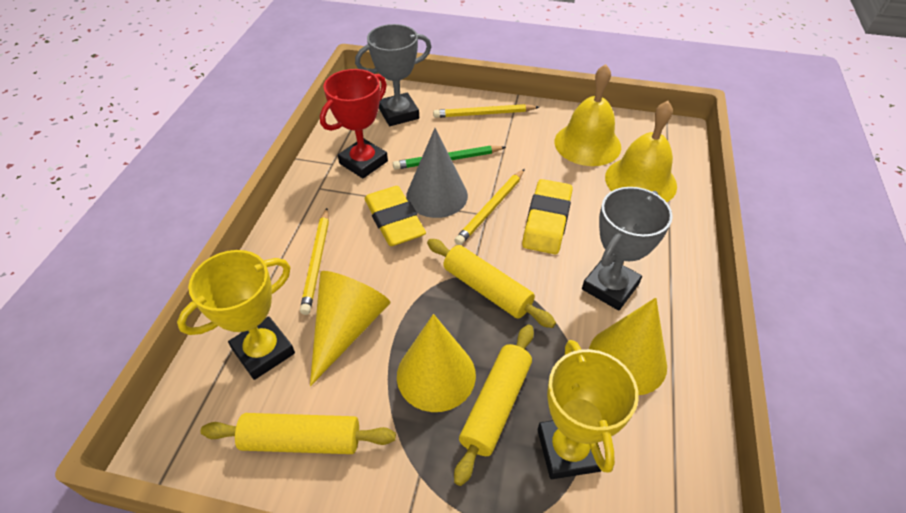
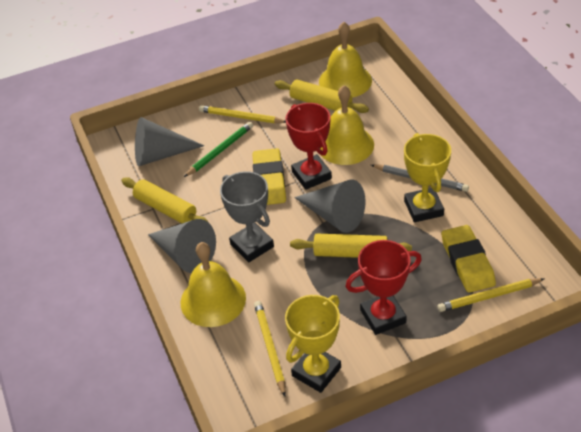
grey cone: 1 -> 3
grey pencil: 0 -> 1
grey trophy: 2 -> 1
red trophy: 1 -> 2
yellow bell: 2 -> 3
yellow cone: 3 -> 0

